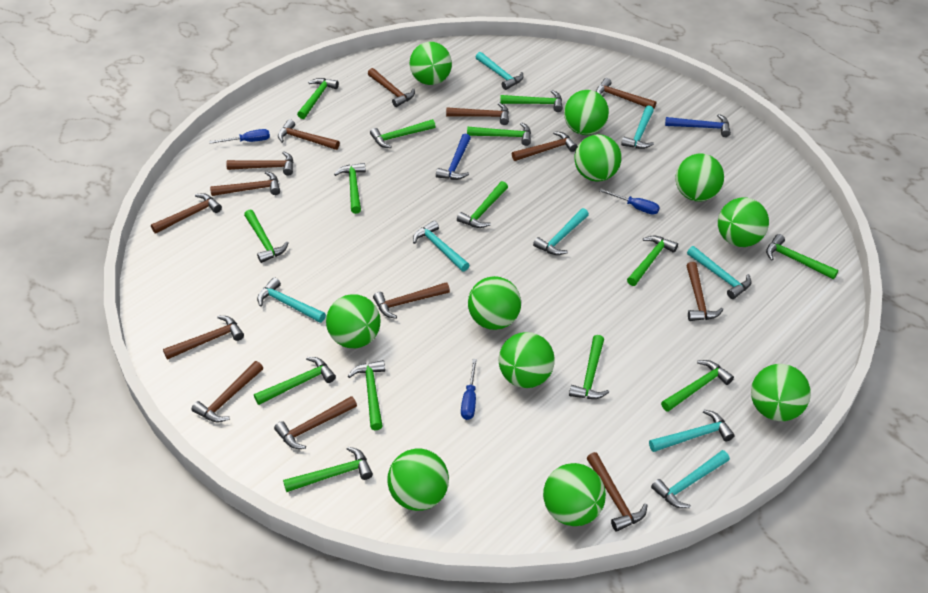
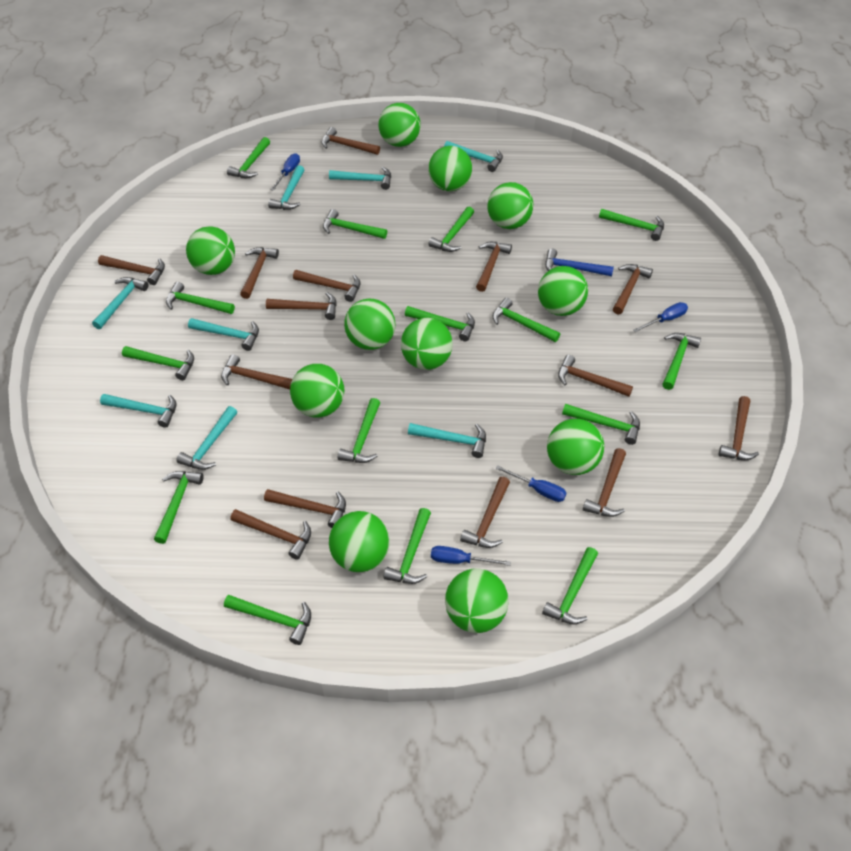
blue hammer: 2 -> 1
blue screwdriver: 3 -> 4
green hammer: 14 -> 15

